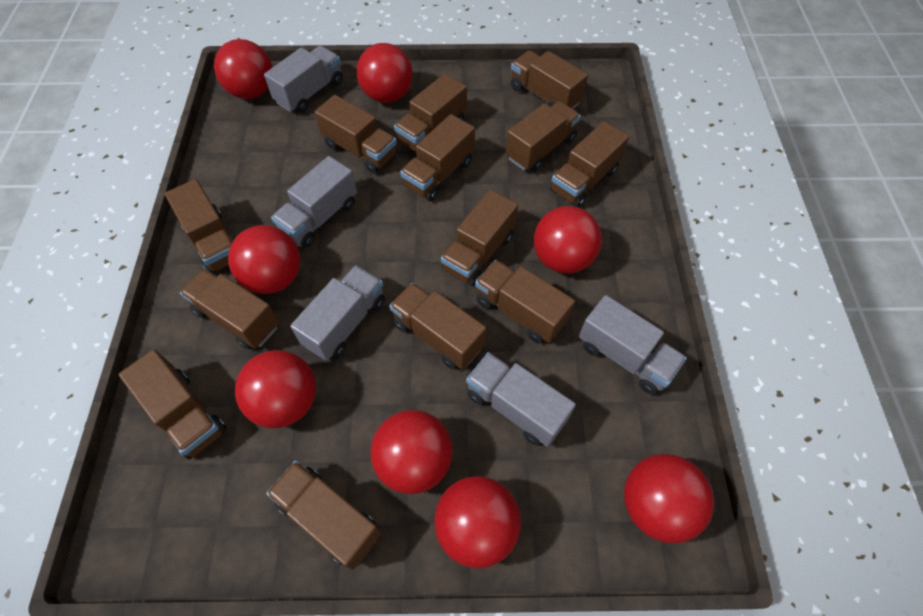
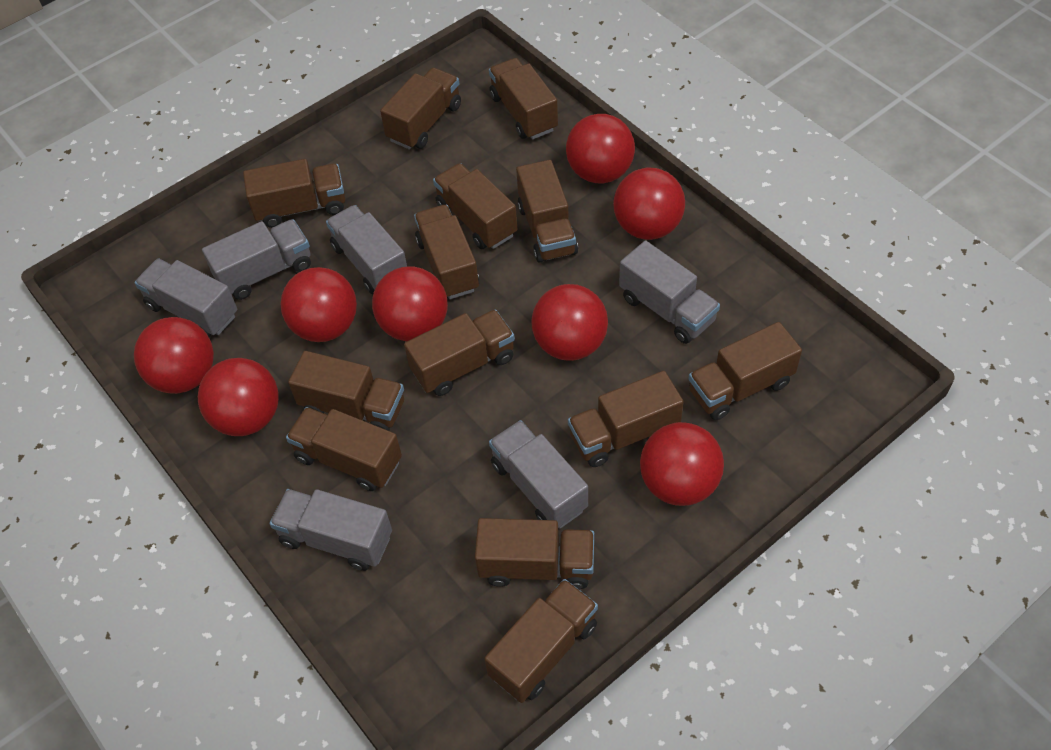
grey truck: 5 -> 6

